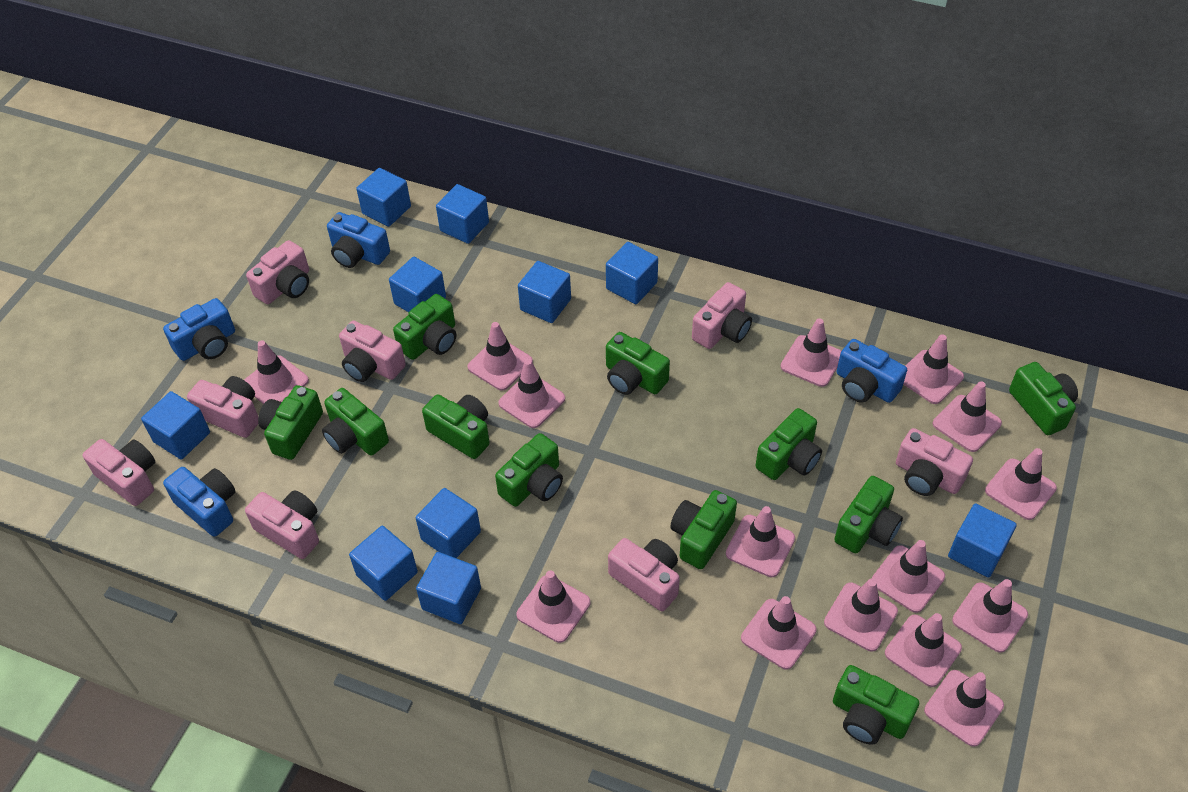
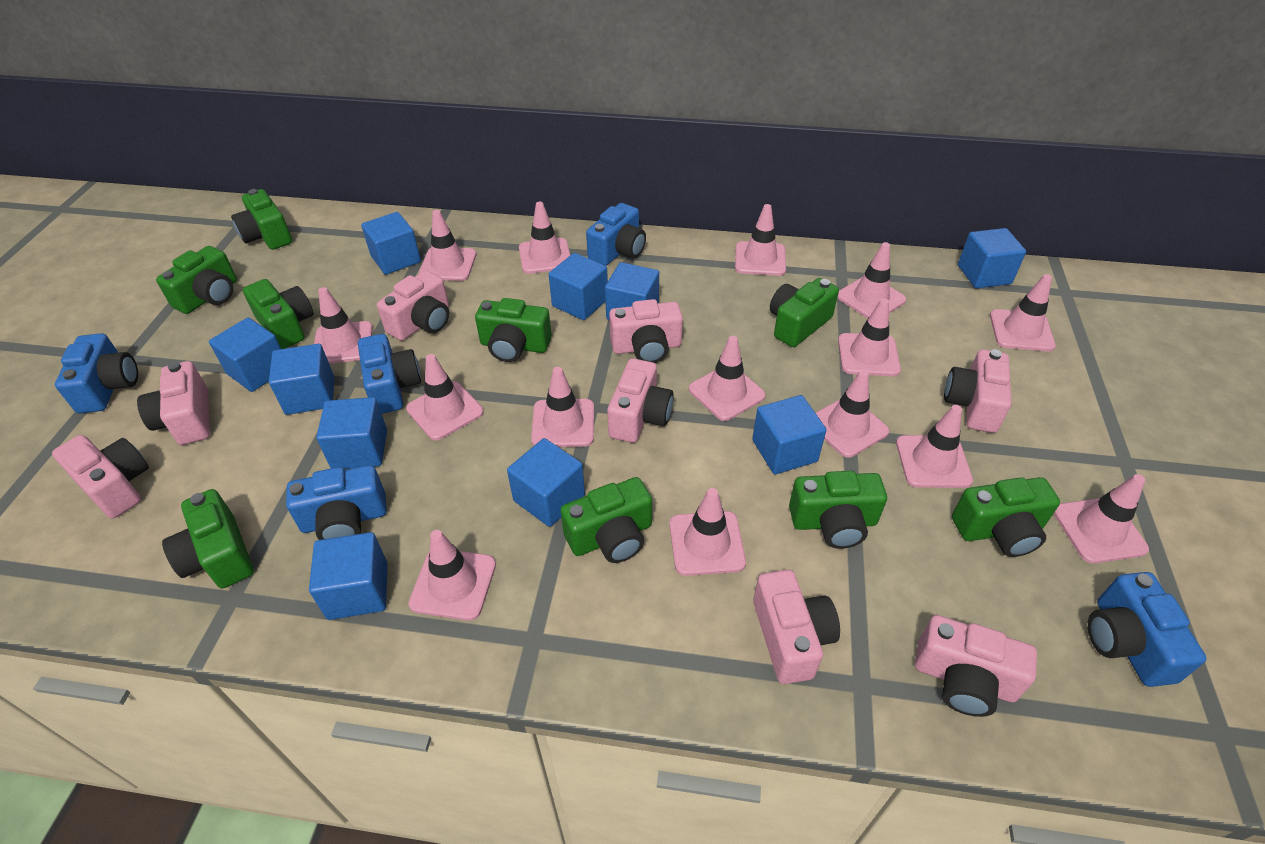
blue camera: 4 -> 5
green camera: 11 -> 9

